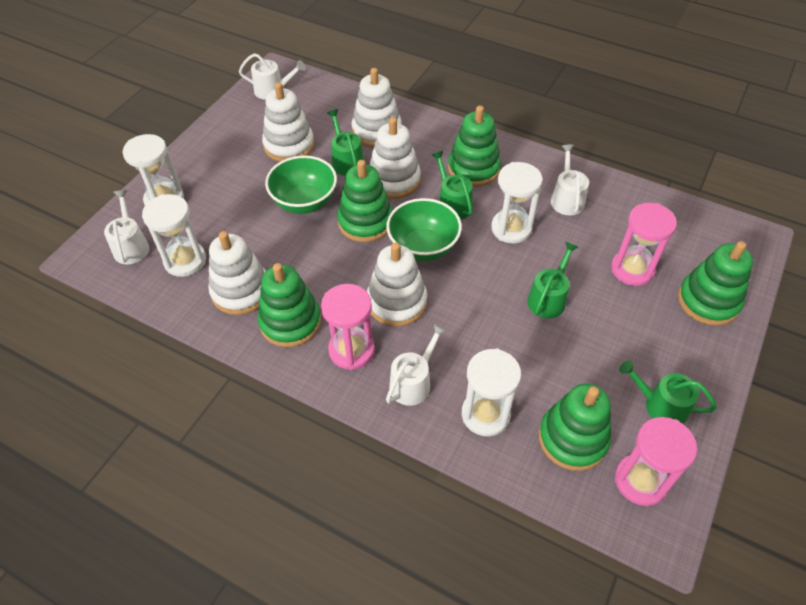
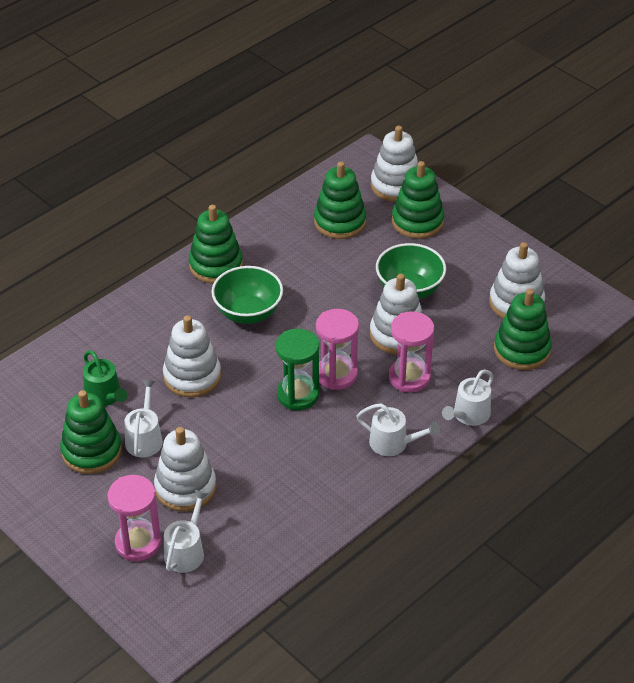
green hourglass: 0 -> 1
green watering can: 4 -> 1
white hourglass: 4 -> 0

